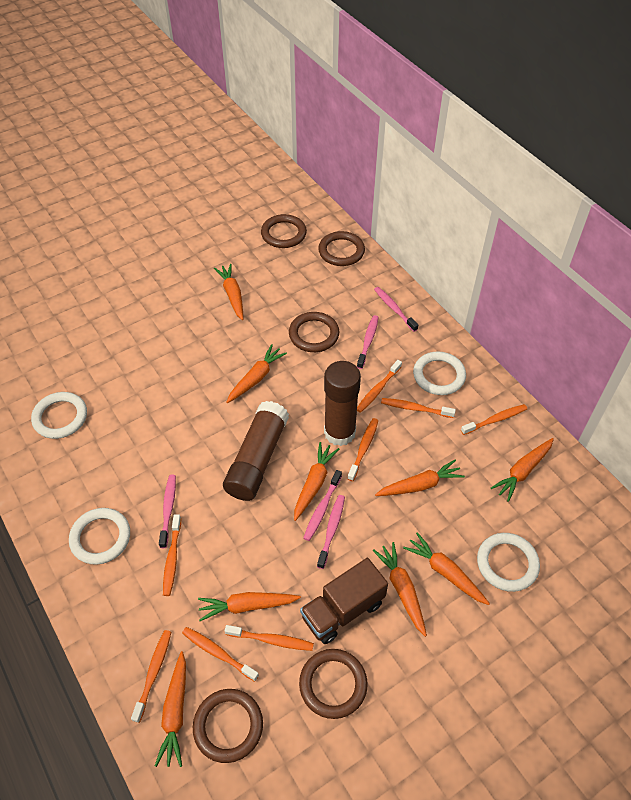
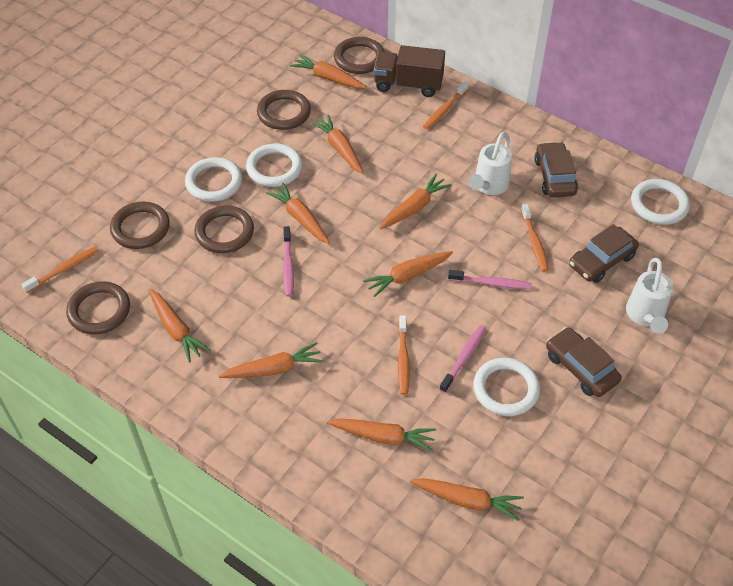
brown car: 0 -> 3
brown glue stick: 2 -> 0
orange toothbrush: 8 -> 4
pink toothbrush: 5 -> 3
white watering can: 0 -> 2

